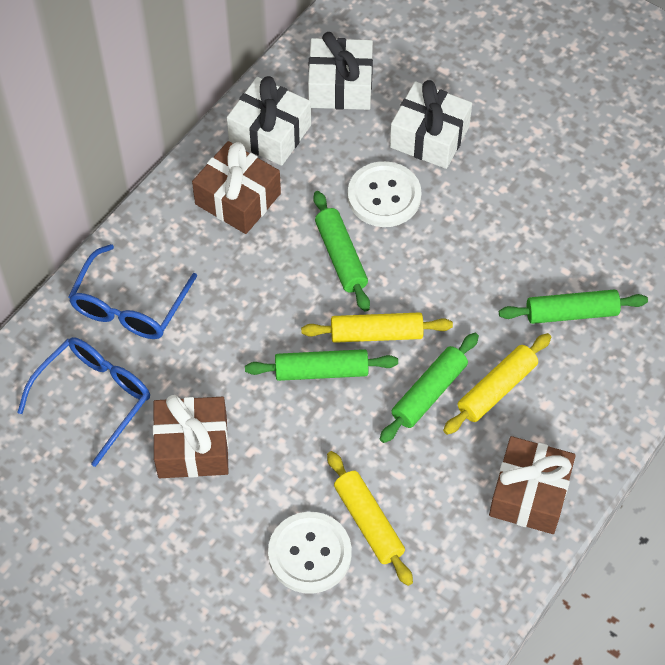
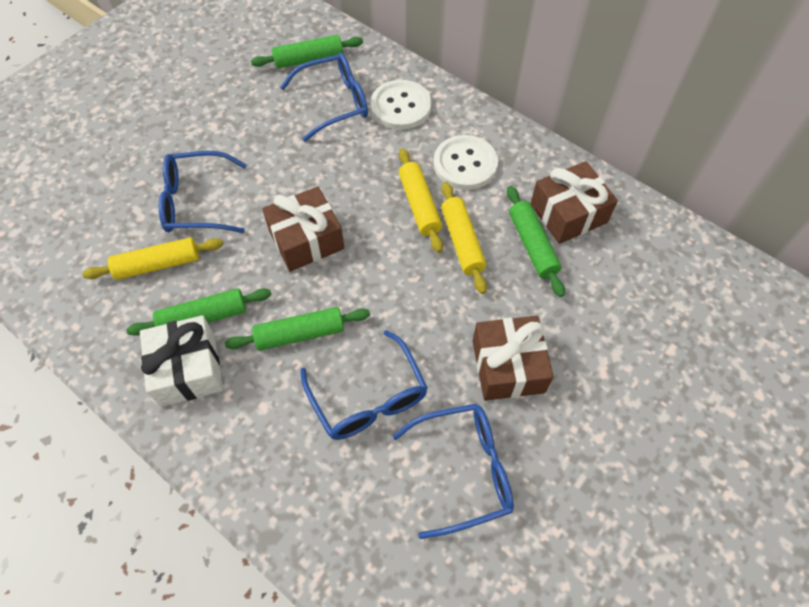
blue glasses: 2 -> 4
white gift: 3 -> 1

